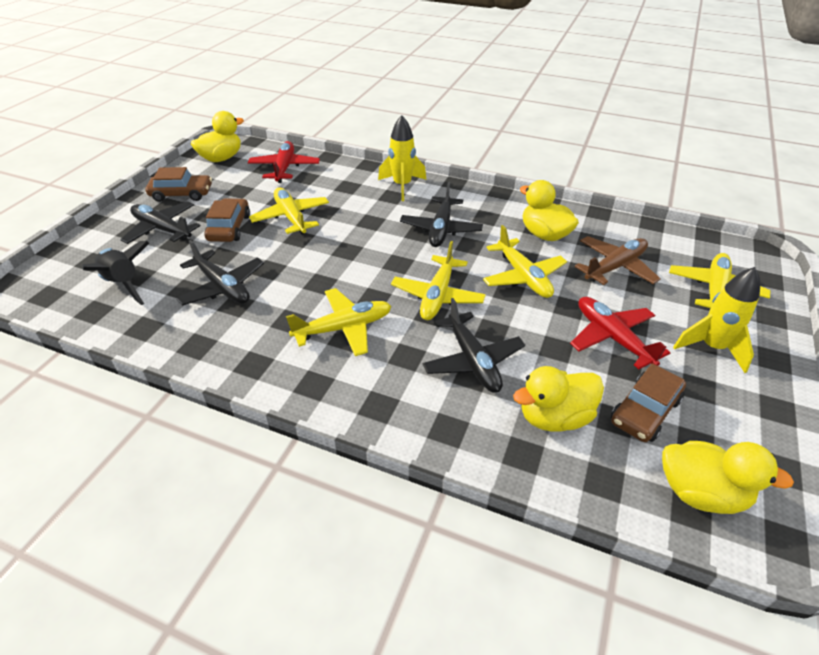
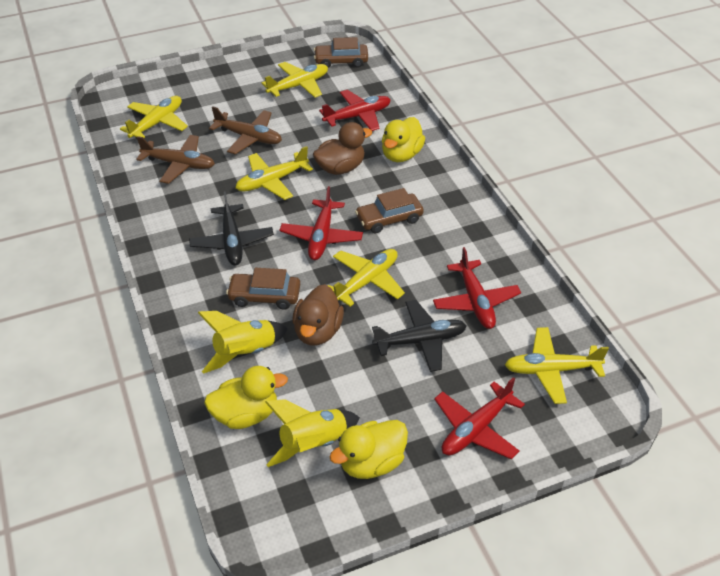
black plane: 4 -> 2
black rocket: 1 -> 0
brown duck: 0 -> 2
brown plane: 1 -> 2
red plane: 2 -> 4
yellow duck: 4 -> 3

